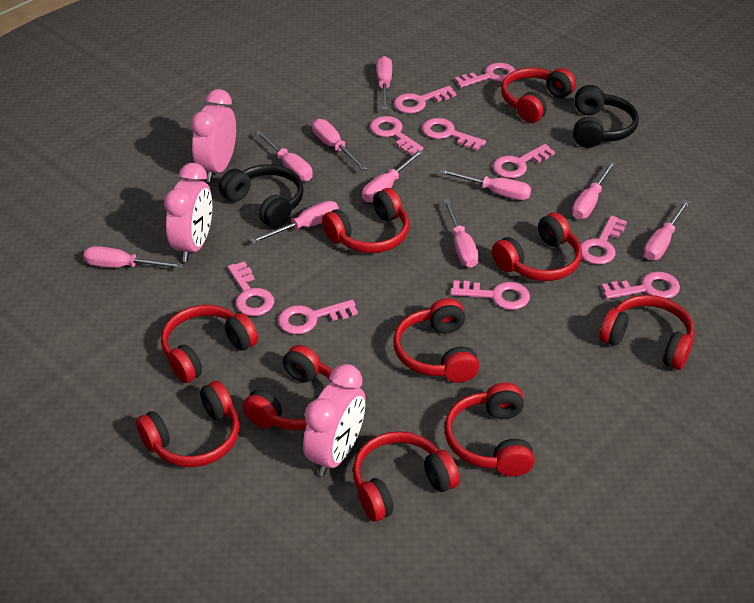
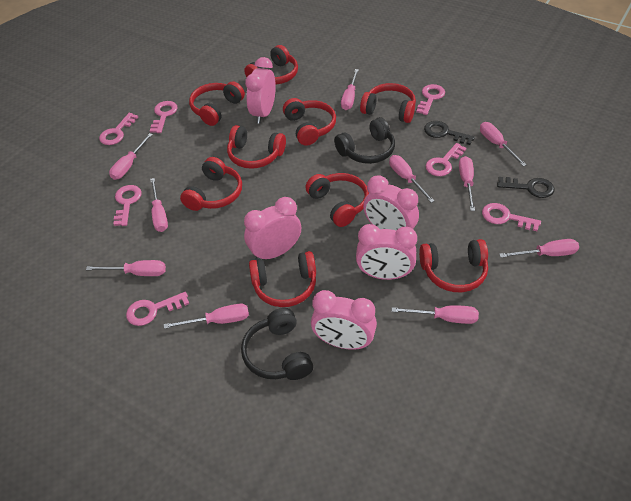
black key: 0 -> 2
pink clock: 3 -> 5
pink key: 10 -> 7
red headphones: 10 -> 9

